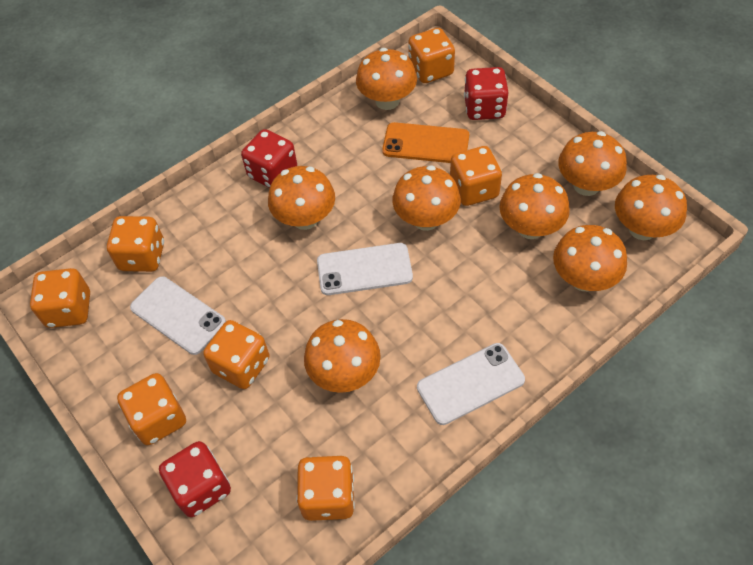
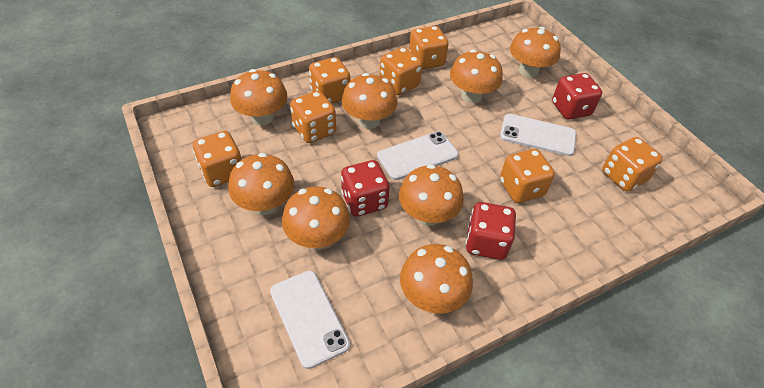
orange phone: 1 -> 0

